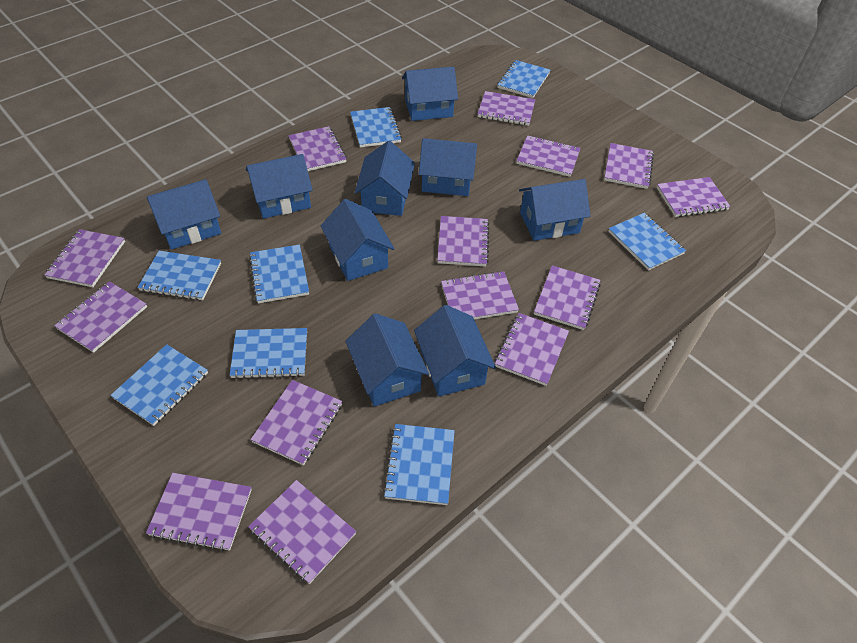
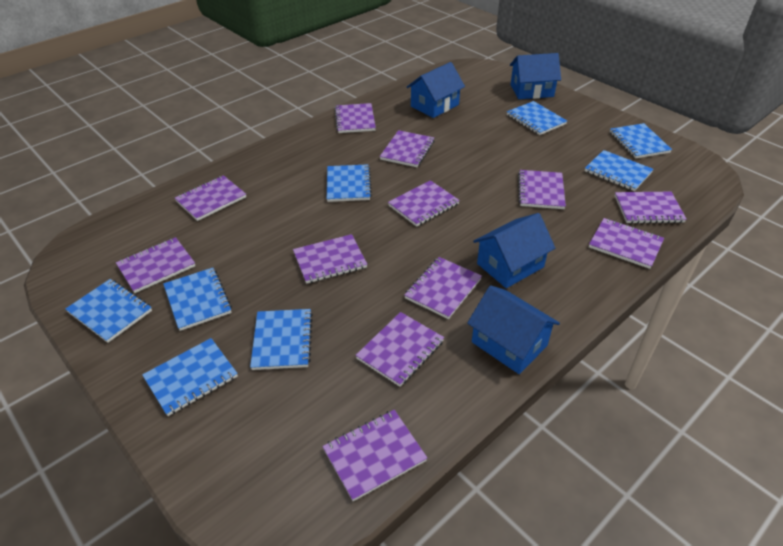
blue house: 9 -> 4
purple notebook: 14 -> 12

